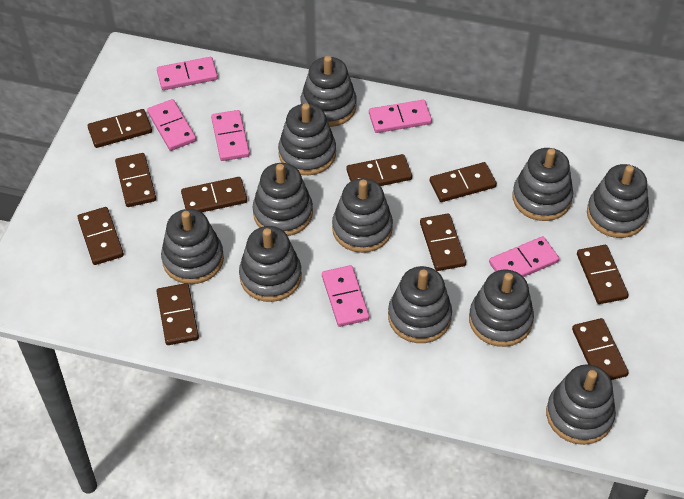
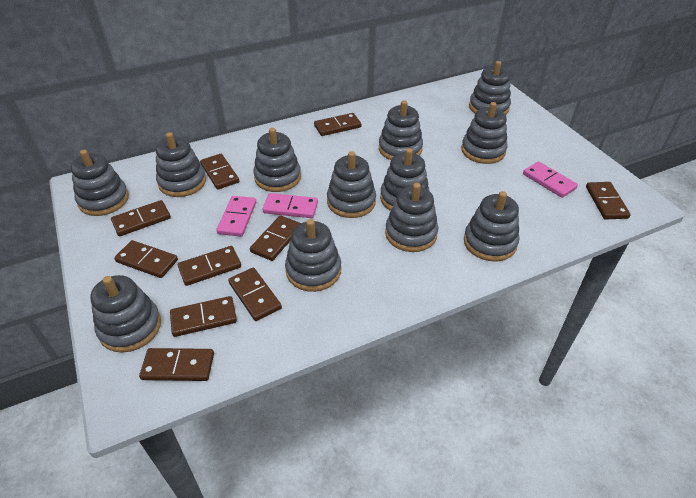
grey stacking toy: 11 -> 12
pink domino: 6 -> 3

